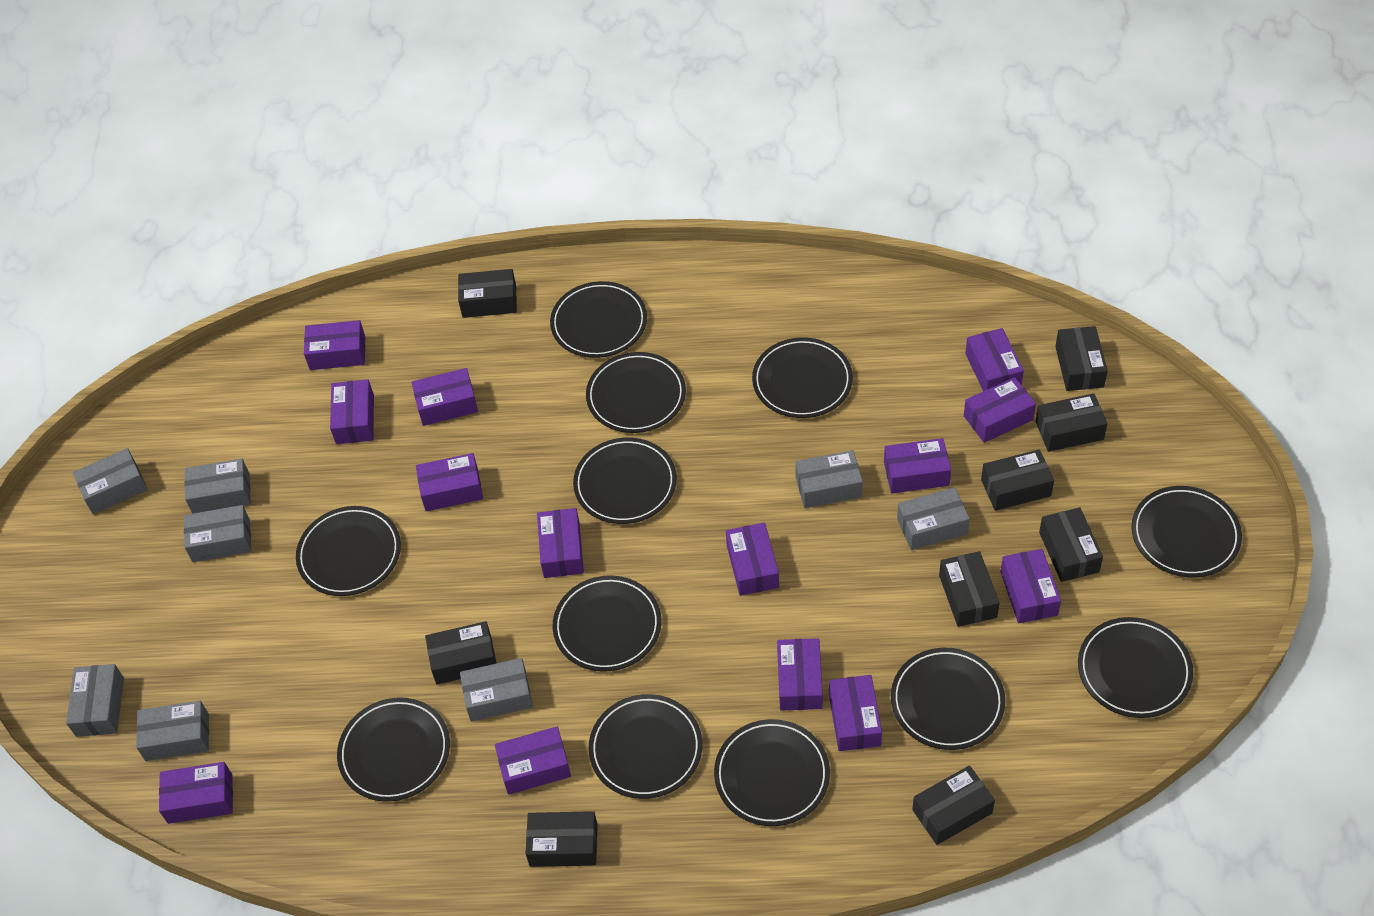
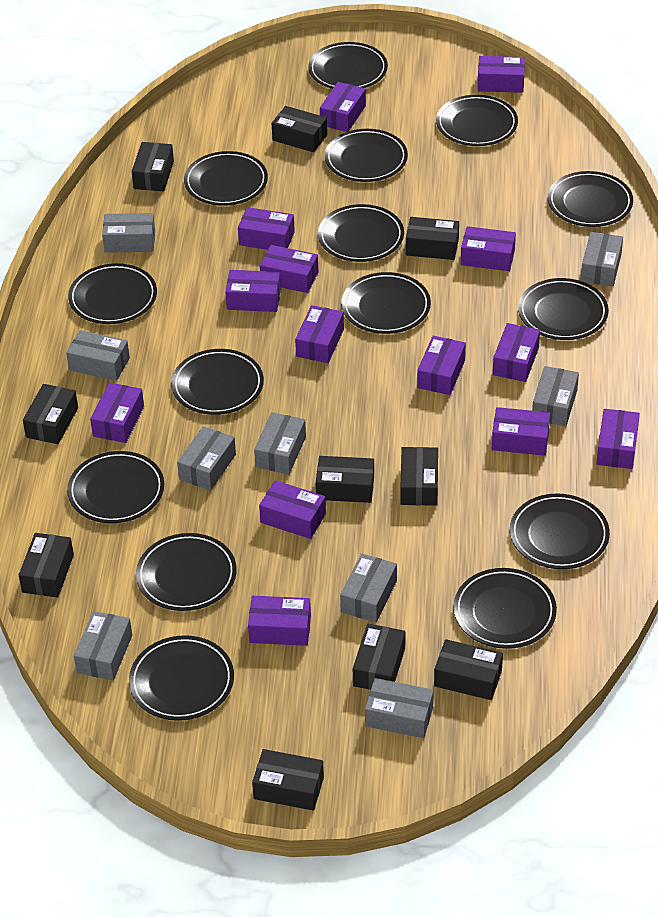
black box: 9 -> 10
black plate: 12 -> 15
grey box: 8 -> 9

